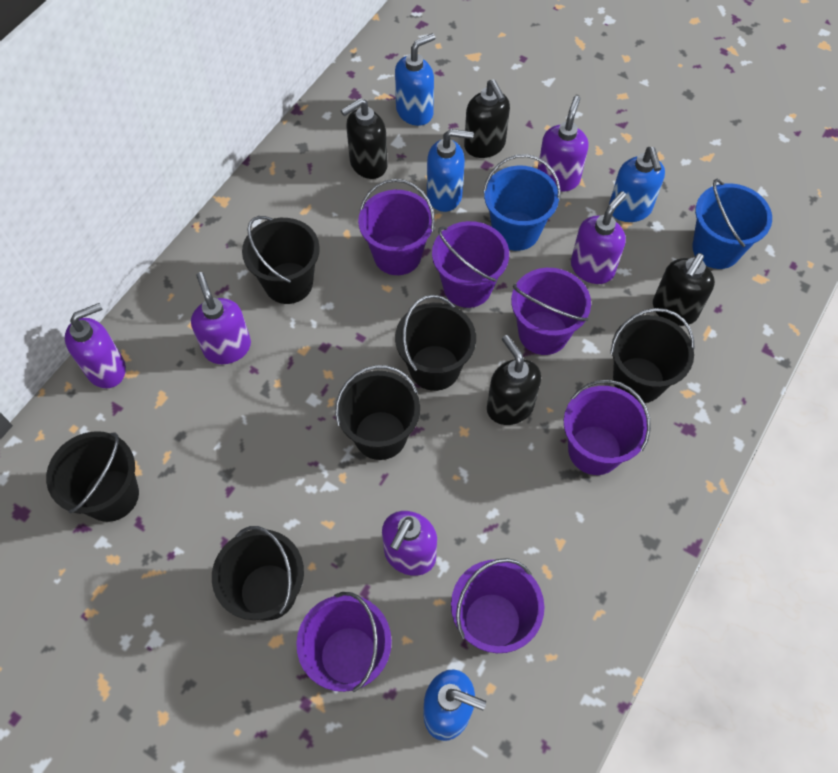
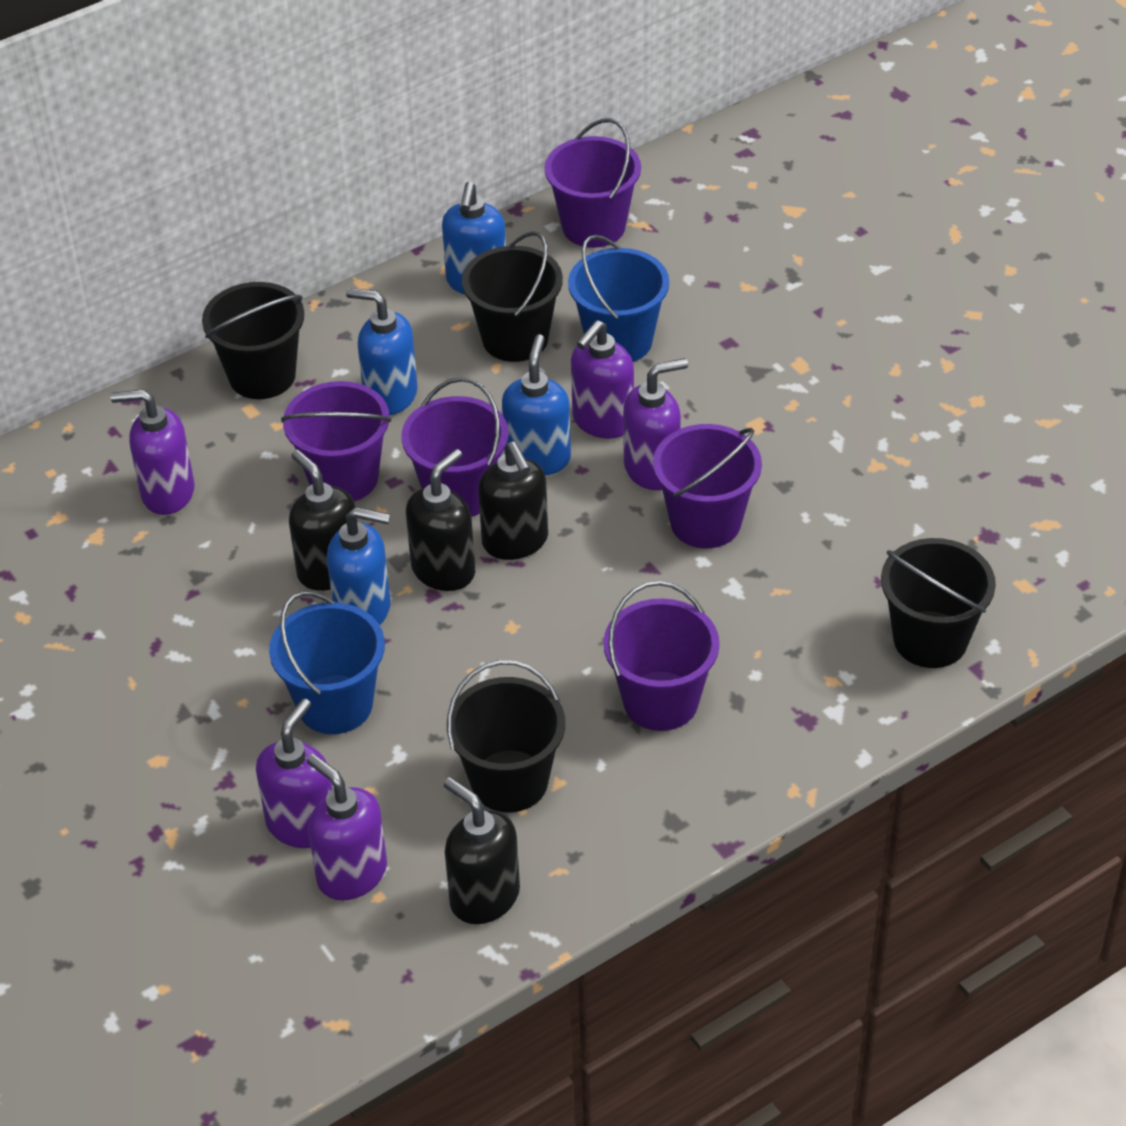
black bucket: 6 -> 4
purple bucket: 6 -> 5

